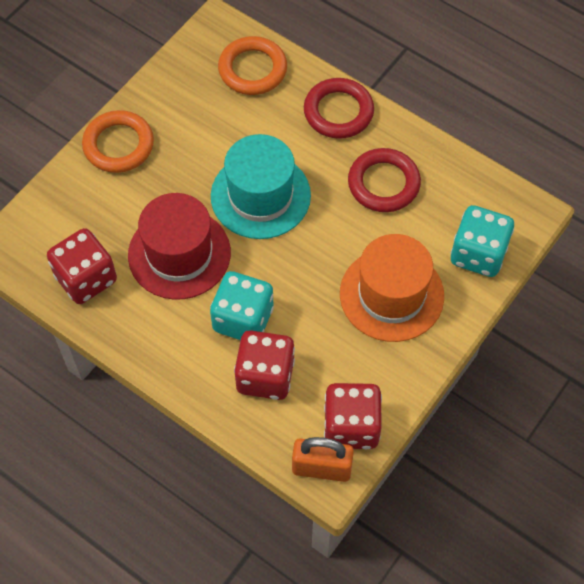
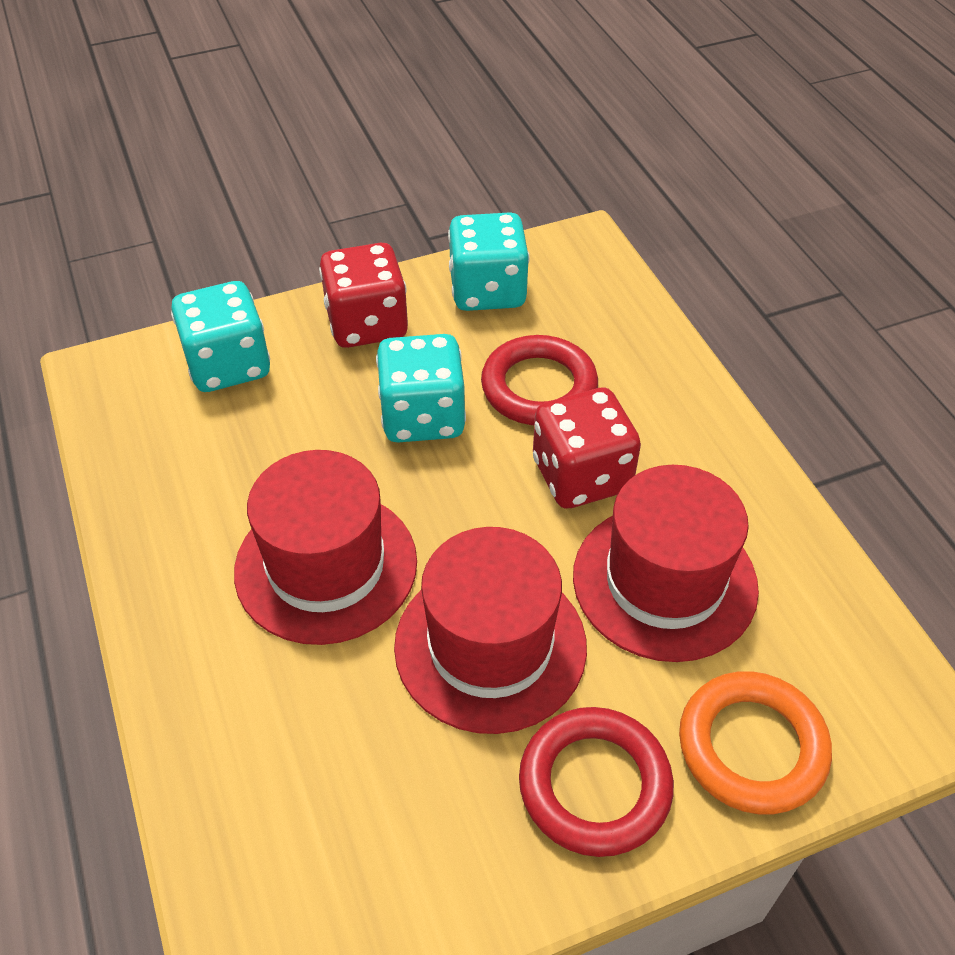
orange hat: 1 -> 0
orange padlock: 1 -> 0
orange ring: 2 -> 1
red dice: 3 -> 2
red hat: 1 -> 3
turquoise dice: 2 -> 3
turquoise hat: 1 -> 0

